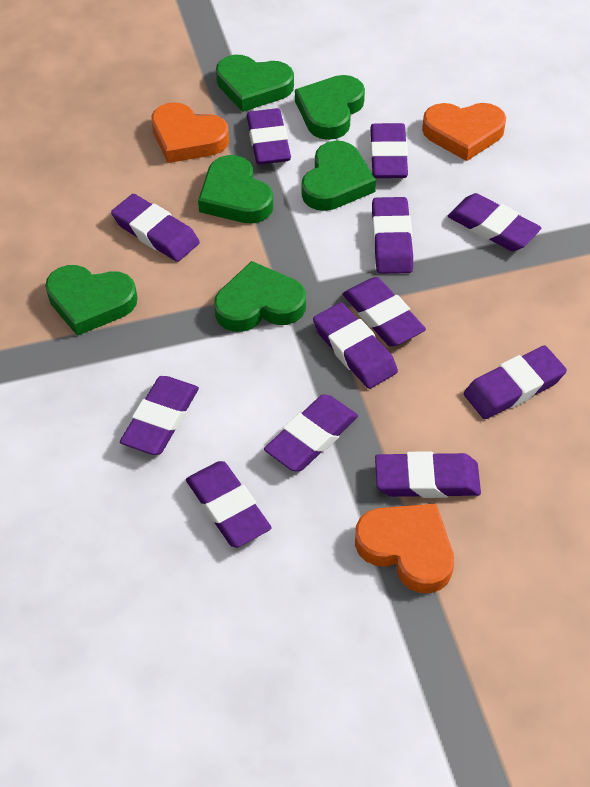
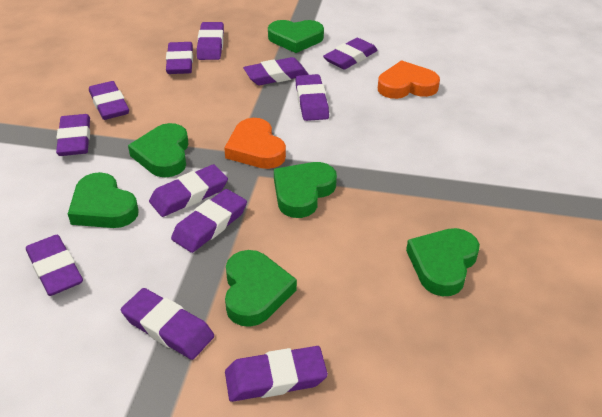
orange heart: 3 -> 2

